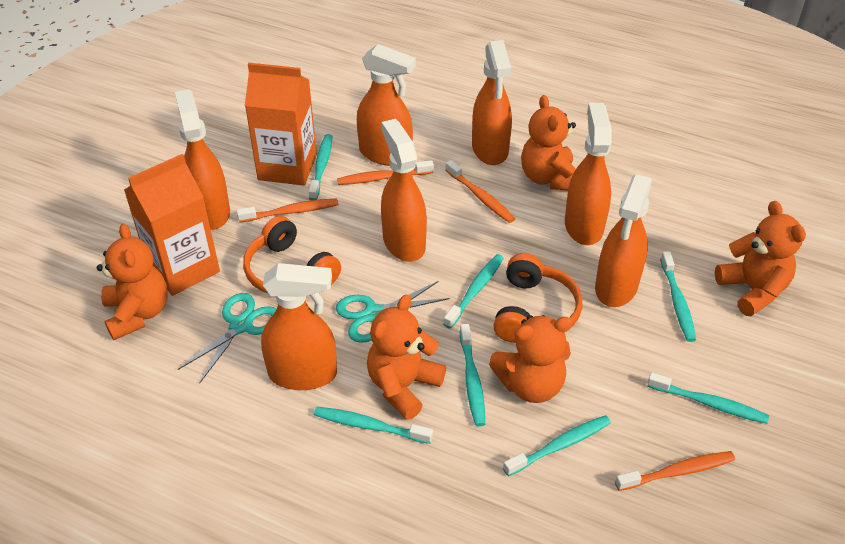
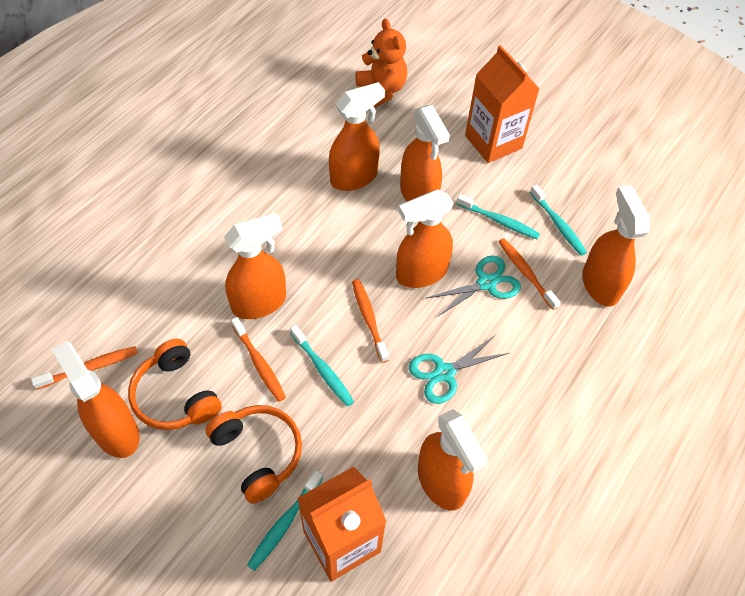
orange teddy bear: 5 -> 1
turquoise toothbrush: 7 -> 4

